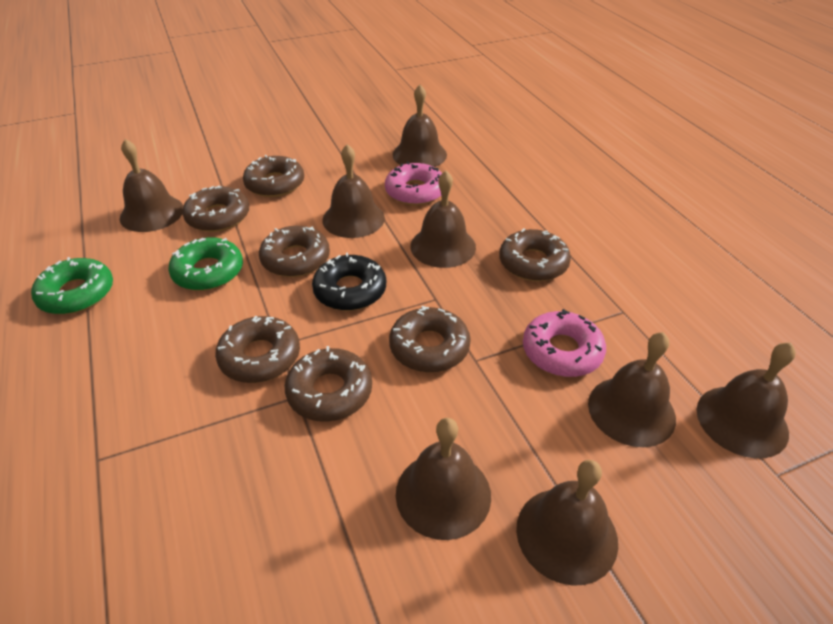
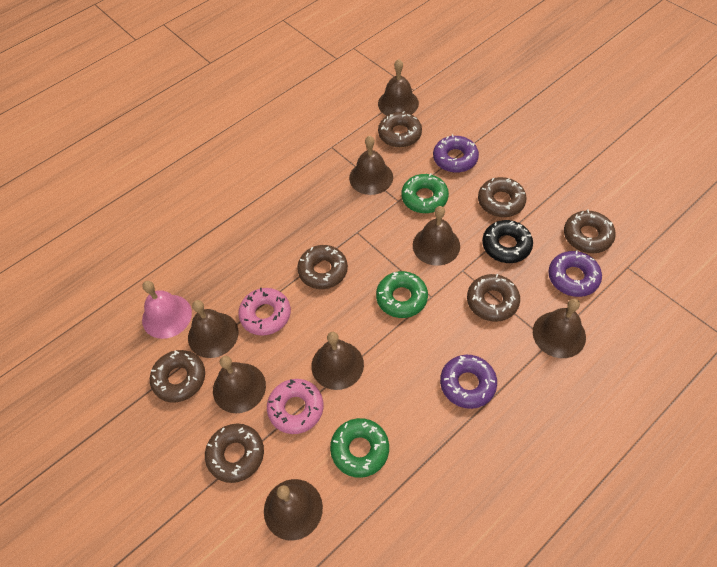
green donut: 2 -> 3
pink bell: 0 -> 1
purple donut: 0 -> 3

